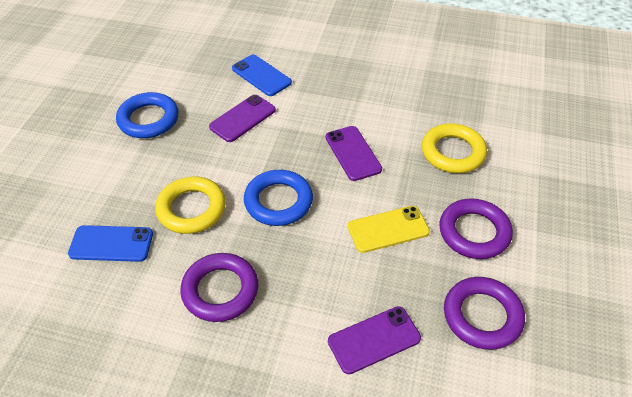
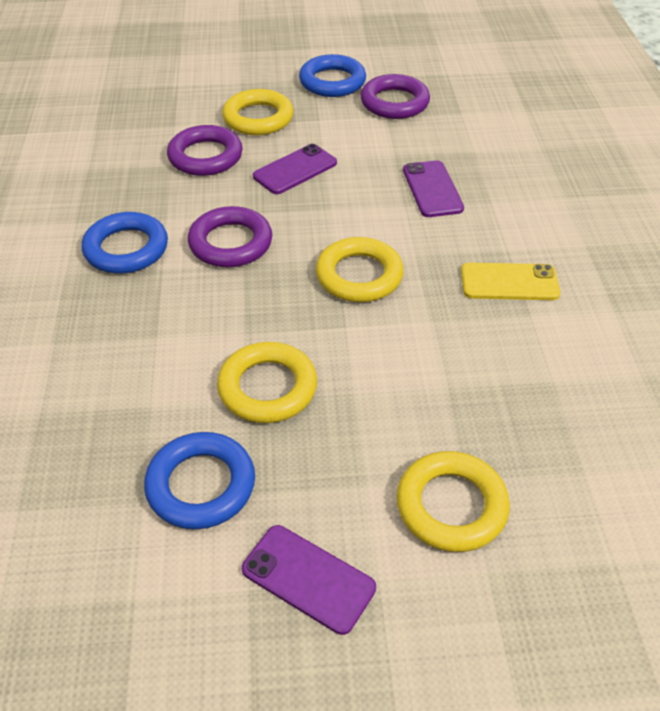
blue phone: 2 -> 0
blue ring: 2 -> 3
yellow ring: 2 -> 4

